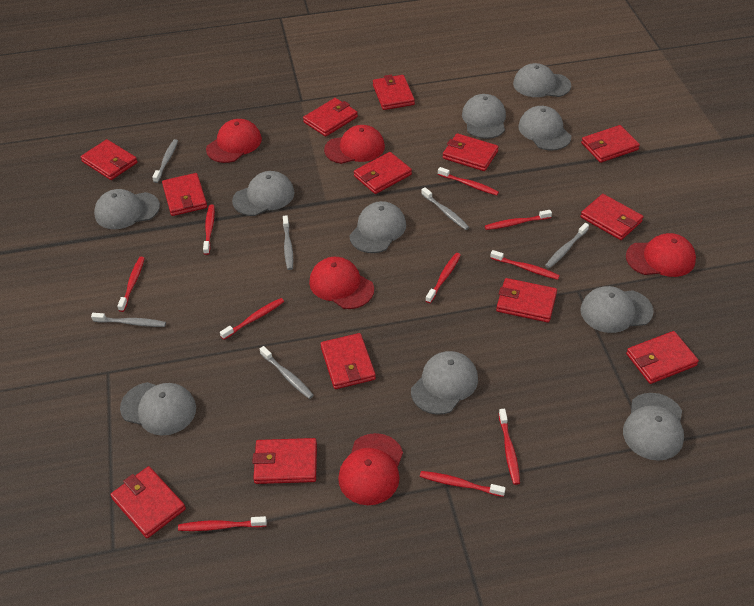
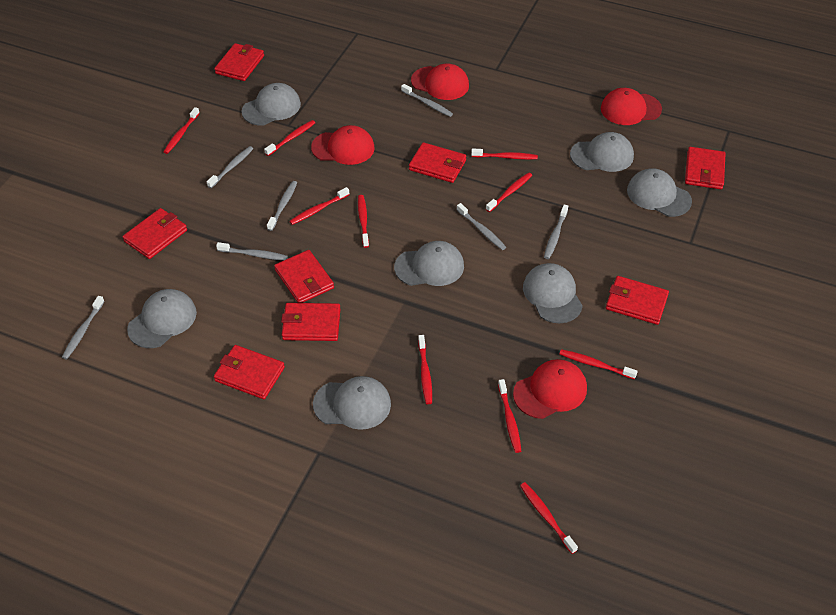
grey cap: 10 -> 7
grey toothbrush: 6 -> 7
red cap: 5 -> 4
red wallet: 13 -> 8

